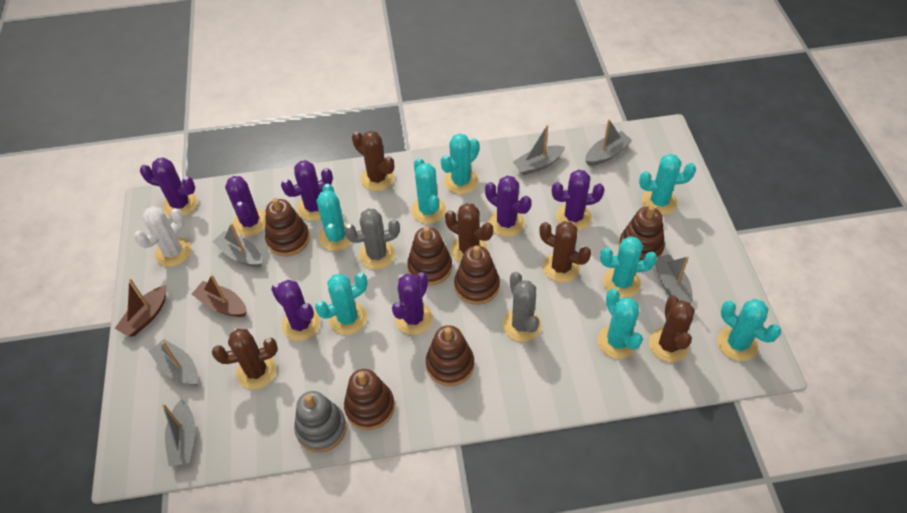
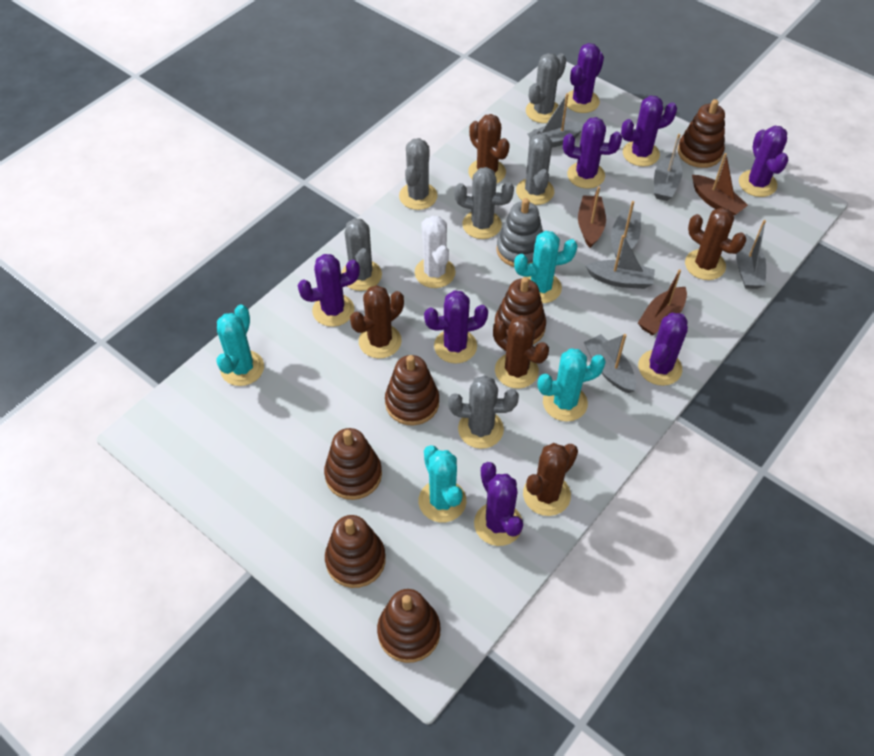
brown boat: 2 -> 3
grey cactus: 2 -> 6
purple cactus: 7 -> 8
turquoise cactus: 8 -> 4

